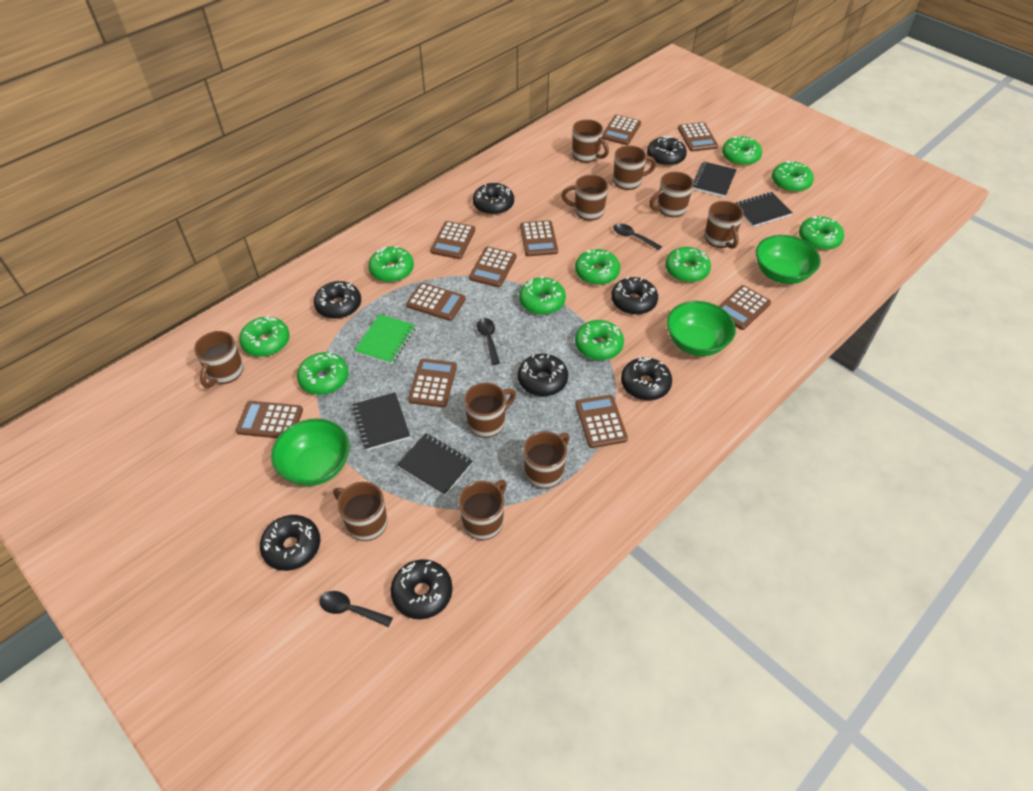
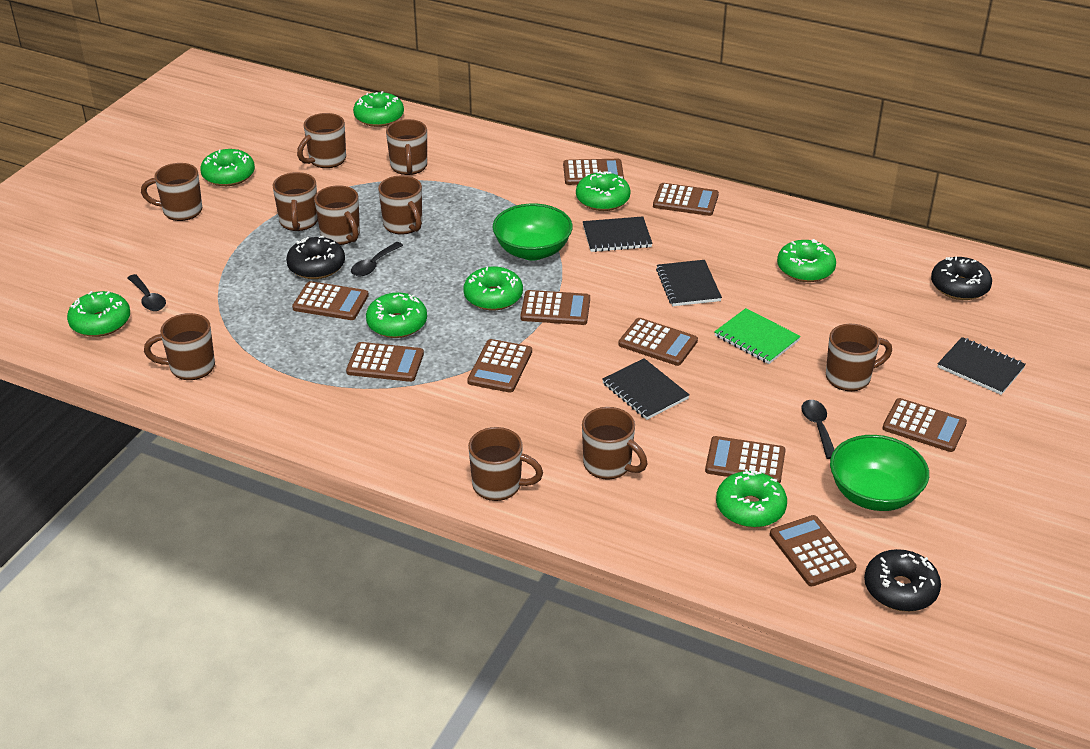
black donut: 8 -> 3
green bowl: 3 -> 2
green donut: 10 -> 8

